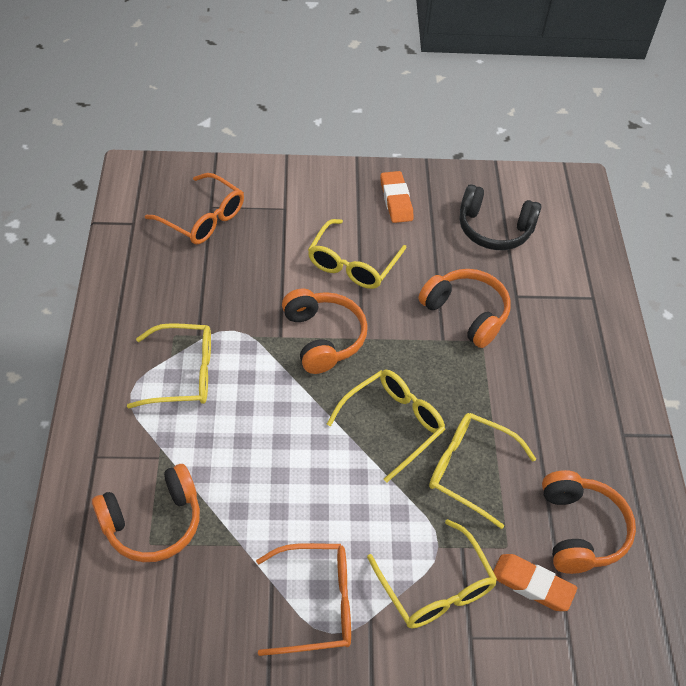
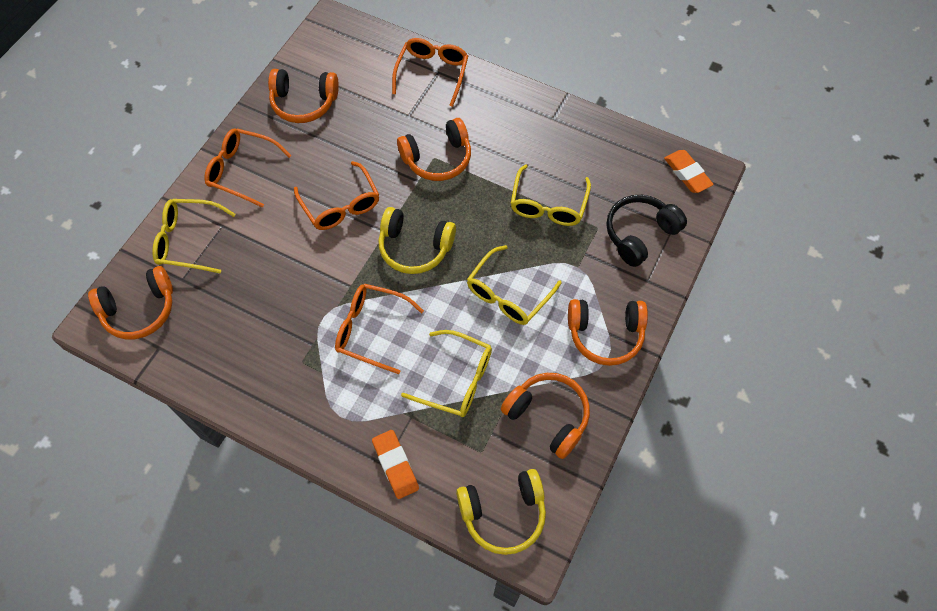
orange glasses: 2 -> 4
orange headphones: 4 -> 5
yellow glasses: 5 -> 4
yellow headphones: 0 -> 2

